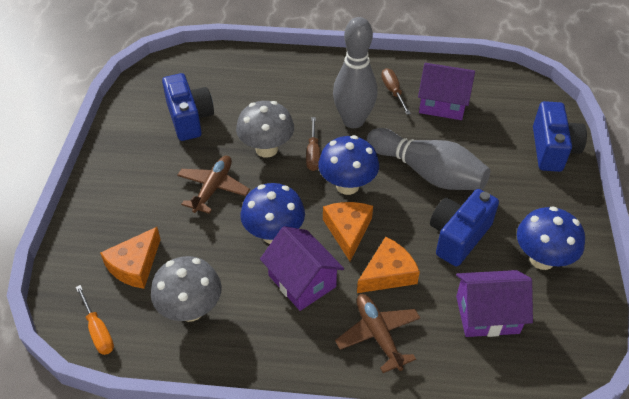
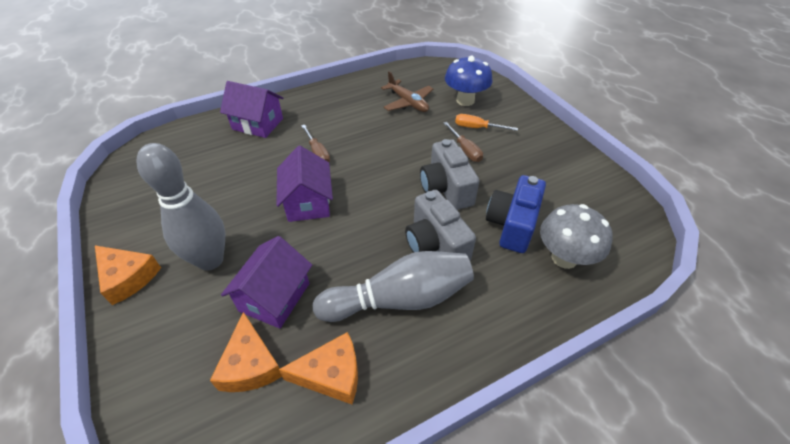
blue camera: 3 -> 1
blue mushroom: 3 -> 1
brown plane: 2 -> 1
grey camera: 0 -> 2
grey mushroom: 2 -> 1

